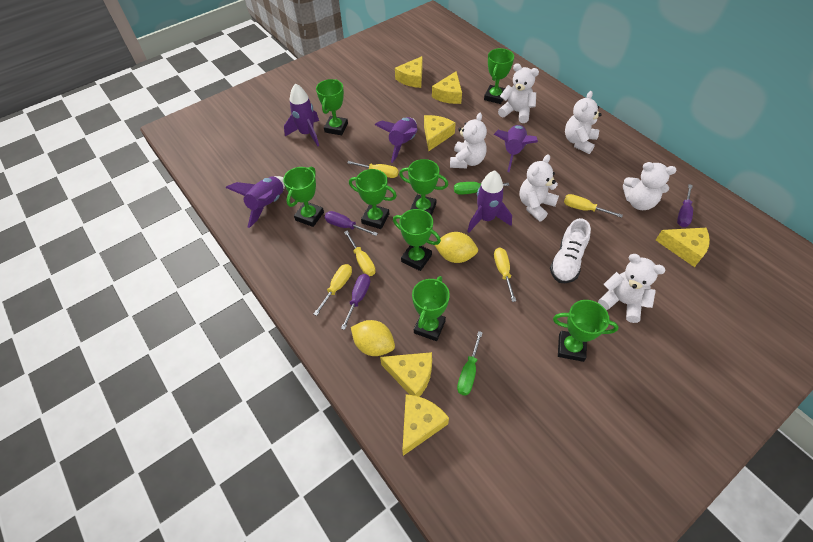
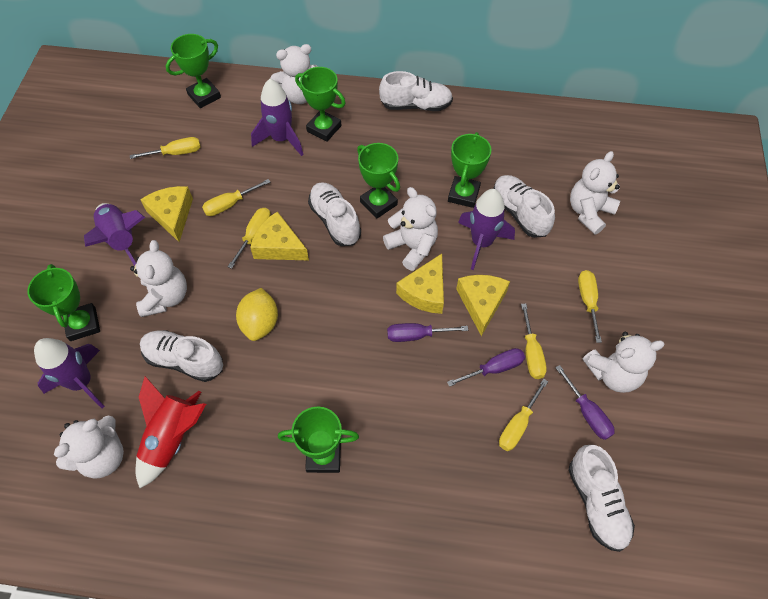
green screwdriver: 2 -> 0
green trophy: 8 -> 6
purple rocket: 5 -> 4
red rocket: 0 -> 1
white shoe: 1 -> 5
yellow cheese: 6 -> 4
yellow lemon: 2 -> 1
yellow screwdriver: 5 -> 6

